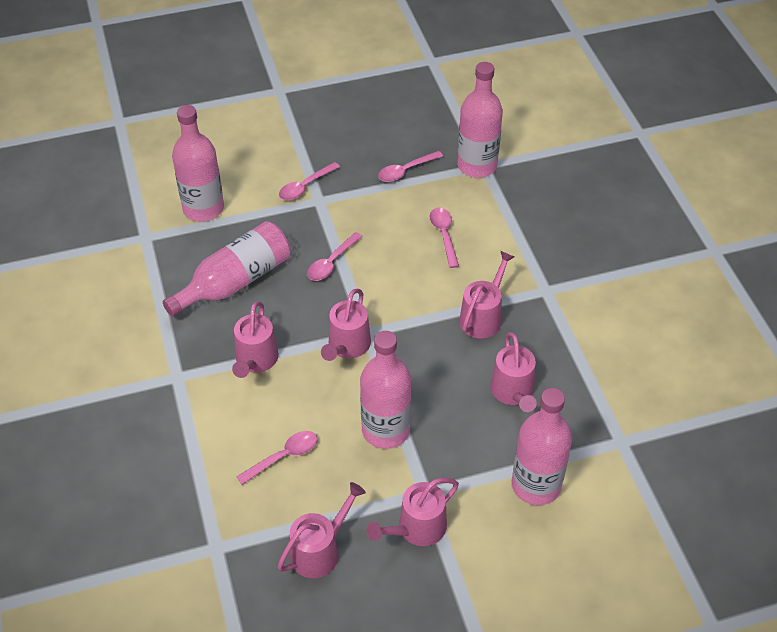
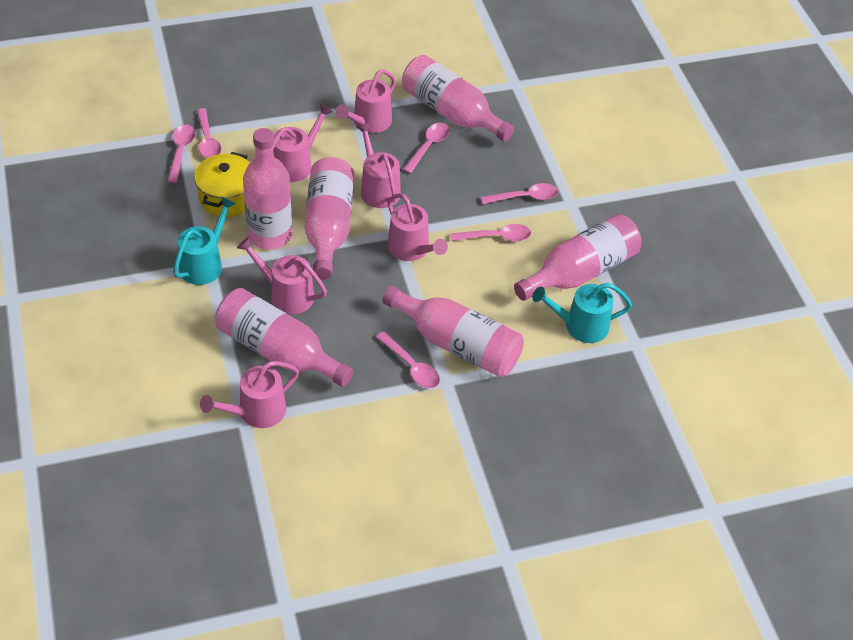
pink bottle: 5 -> 6
pink spoon: 5 -> 6
turquoise watering can: 0 -> 2
yellow pot: 0 -> 1

